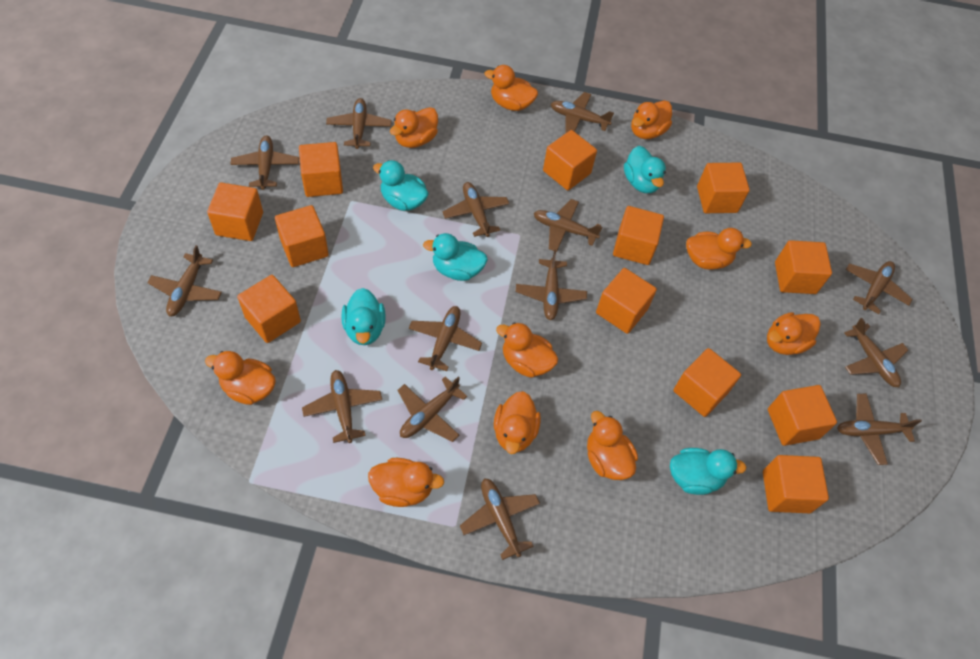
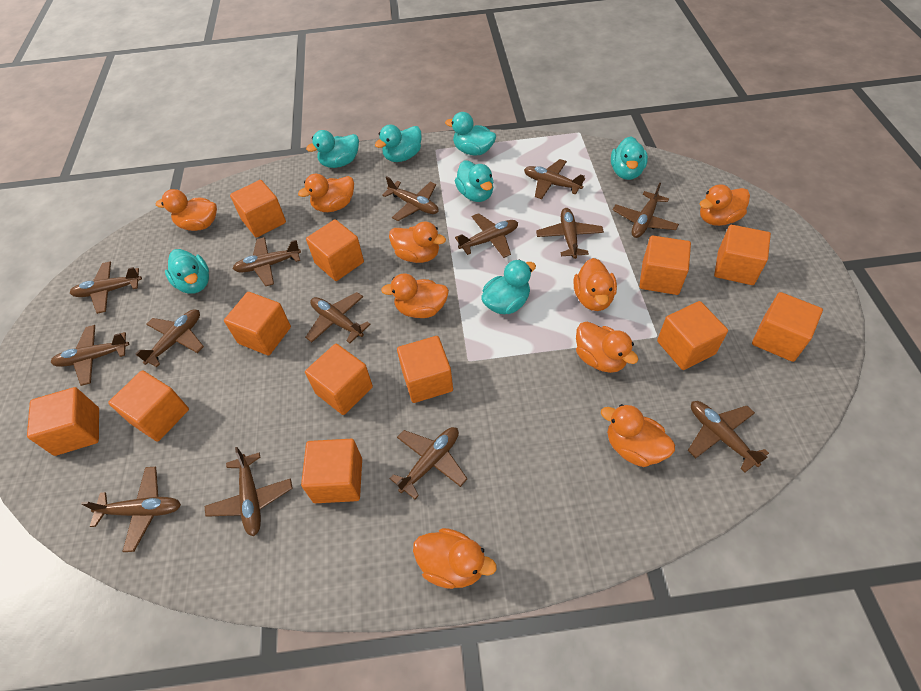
orange duck: 10 -> 9
turquoise duck: 5 -> 7

